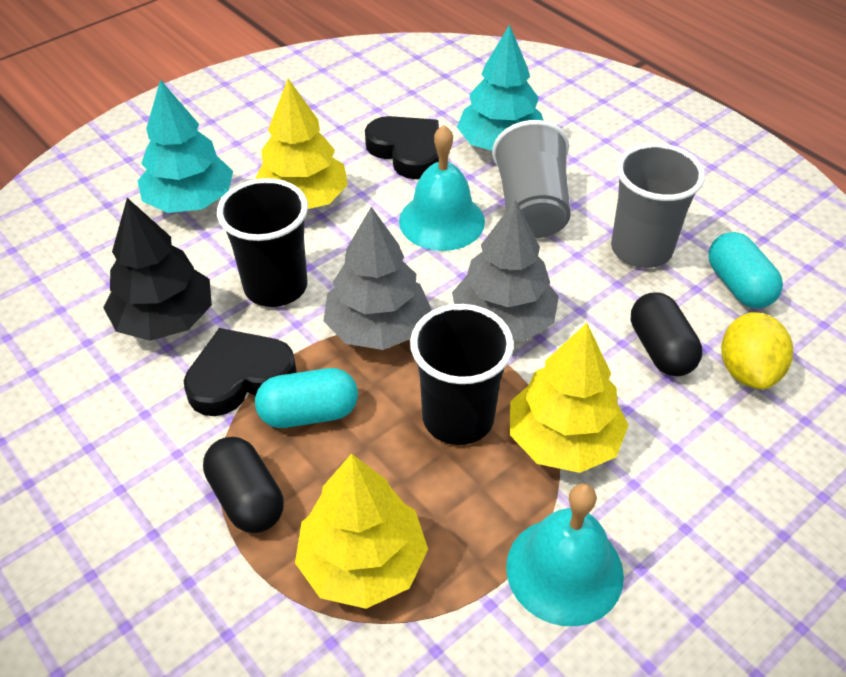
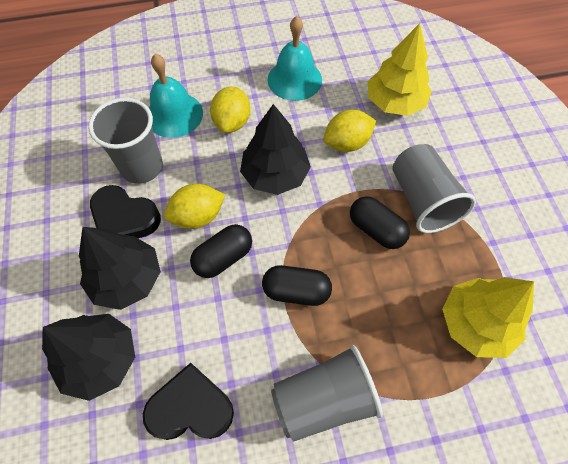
black capsule: 2 -> 3
black cup: 2 -> 0
black tree: 1 -> 3
grey cup: 2 -> 3
grey tree: 2 -> 0
turquoise capsule: 2 -> 0
turquoise tree: 2 -> 0
yellow lemon: 1 -> 3
yellow tree: 3 -> 2

